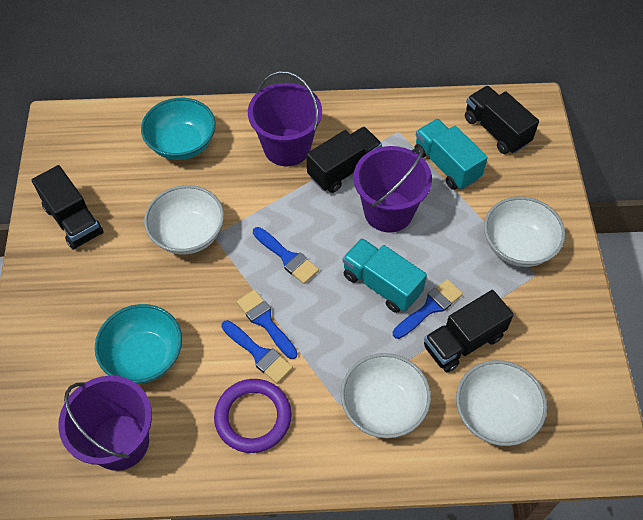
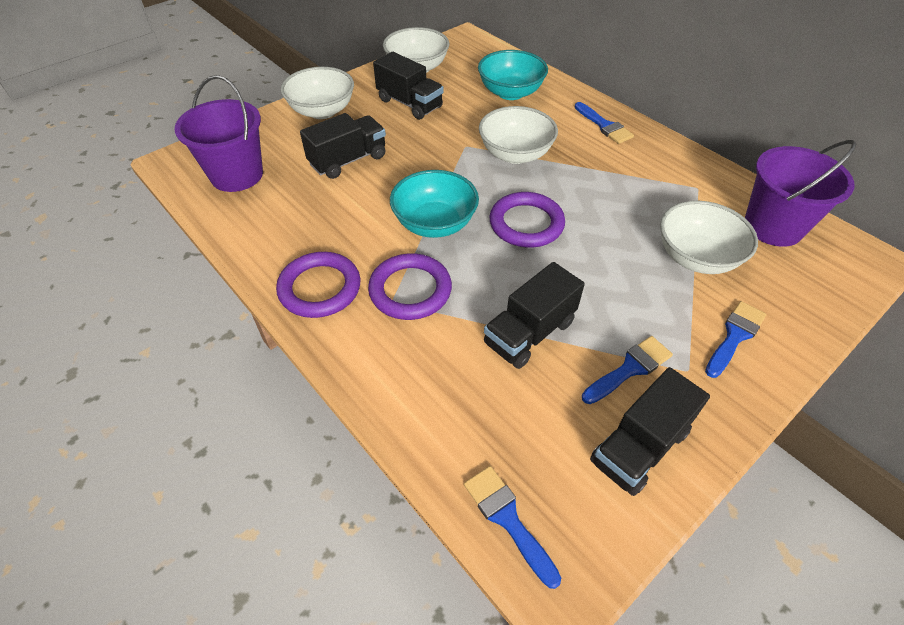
purple bucket: 3 -> 2
purple ring: 1 -> 3
turquoise truck: 2 -> 0

